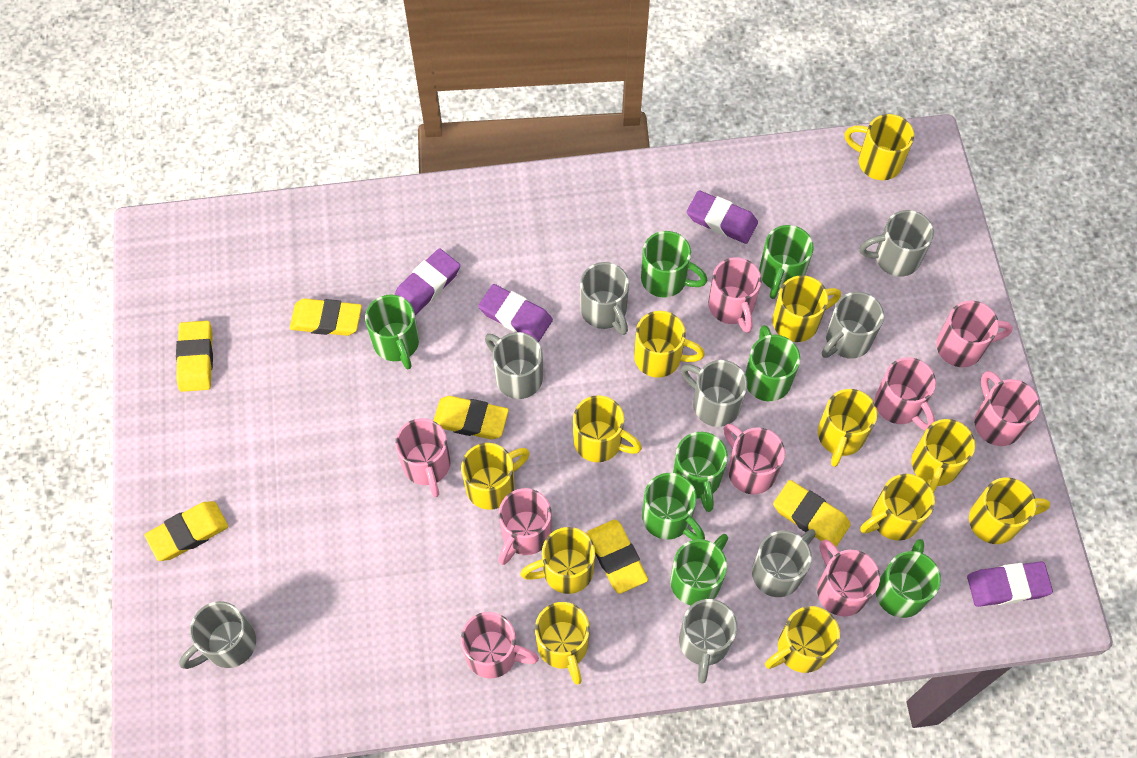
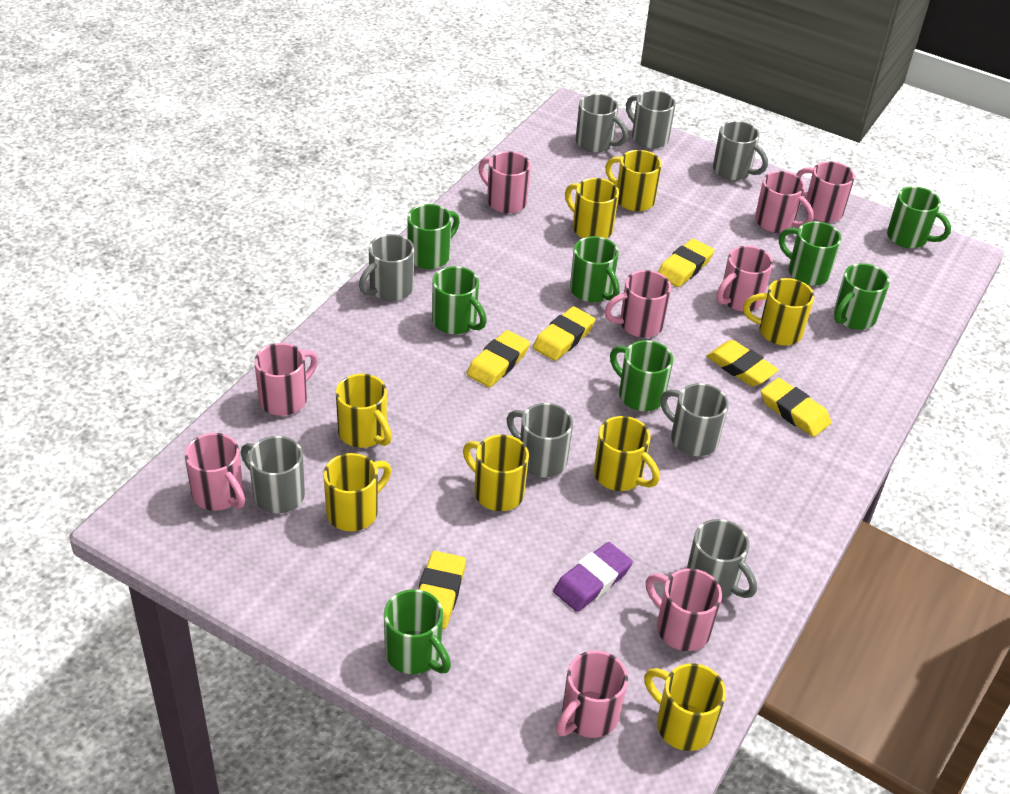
purple eraser: 4 -> 1
yellow mug: 12 -> 8

